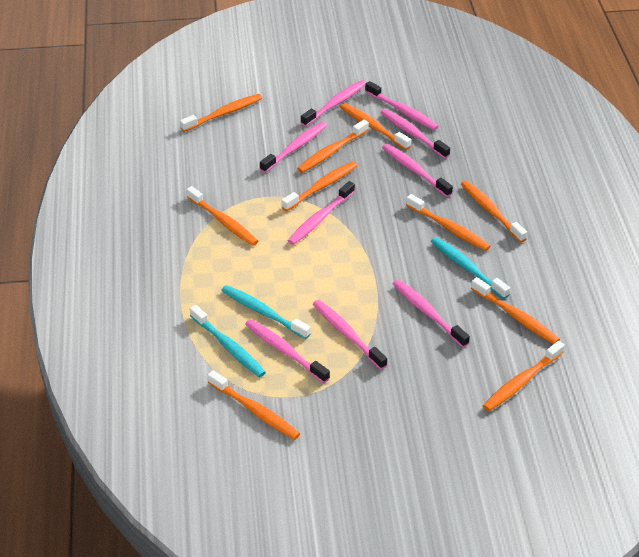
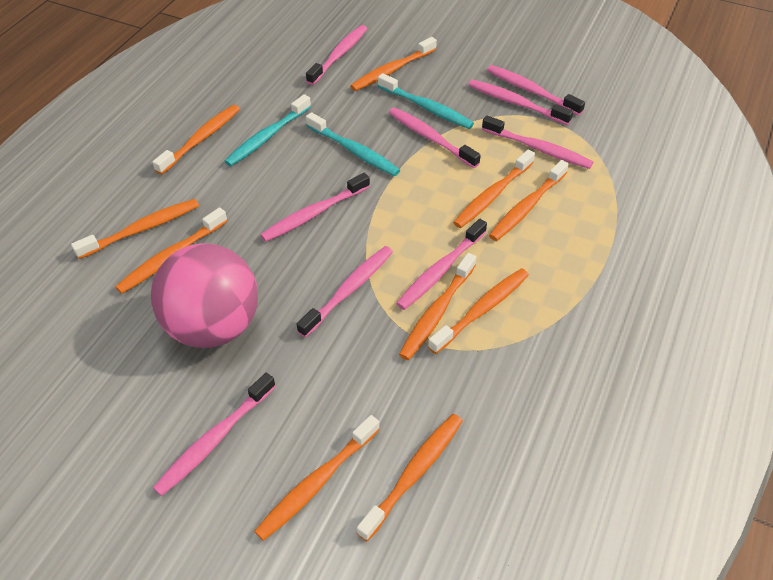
pink ball: 0 -> 1

